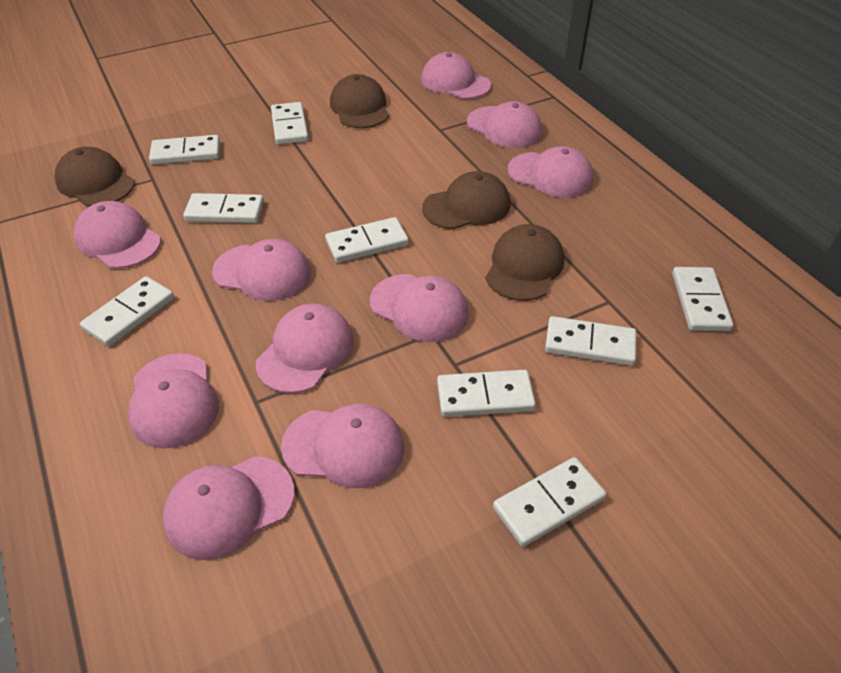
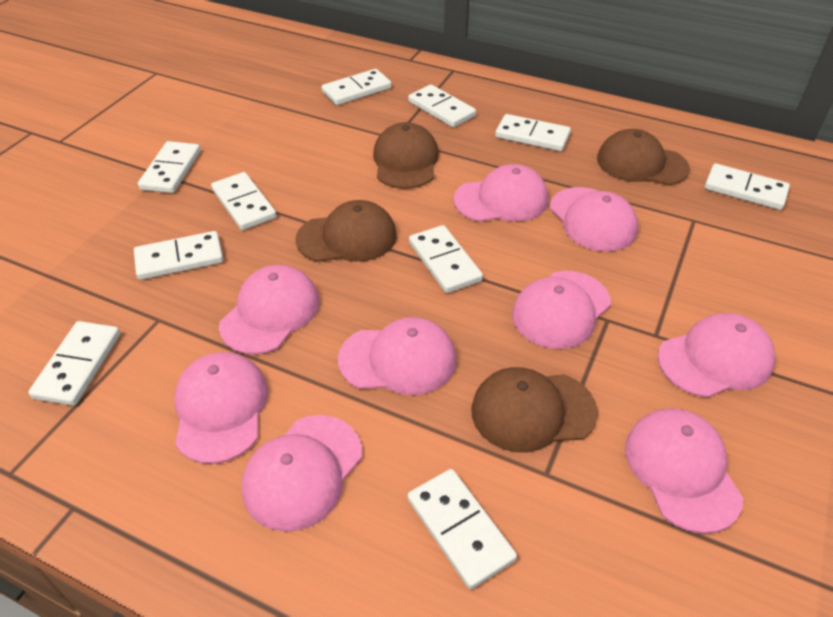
pink cap: 10 -> 9
white domino: 9 -> 10

